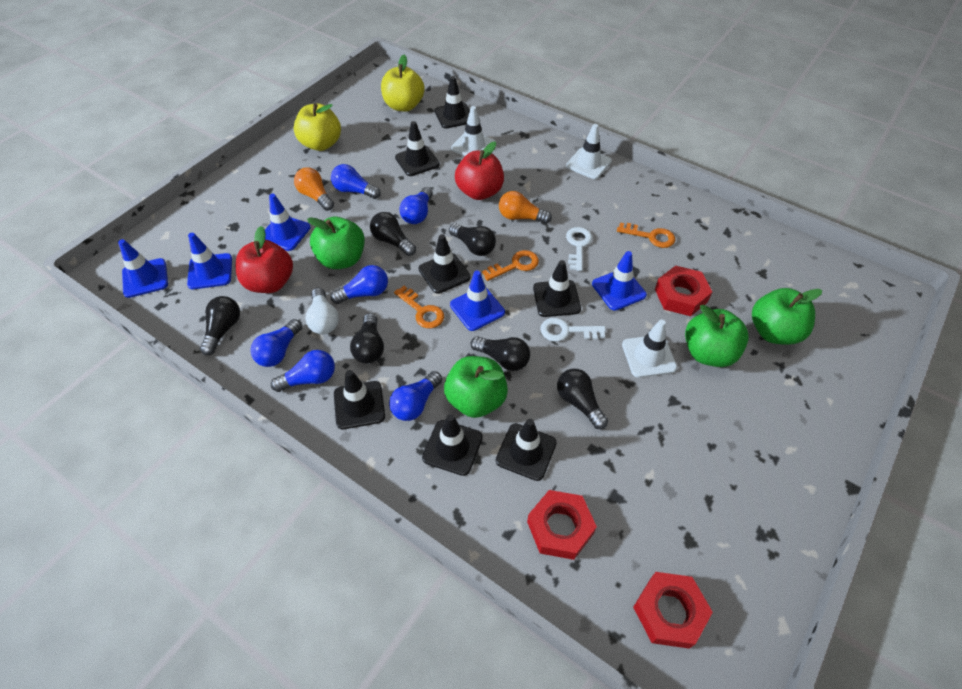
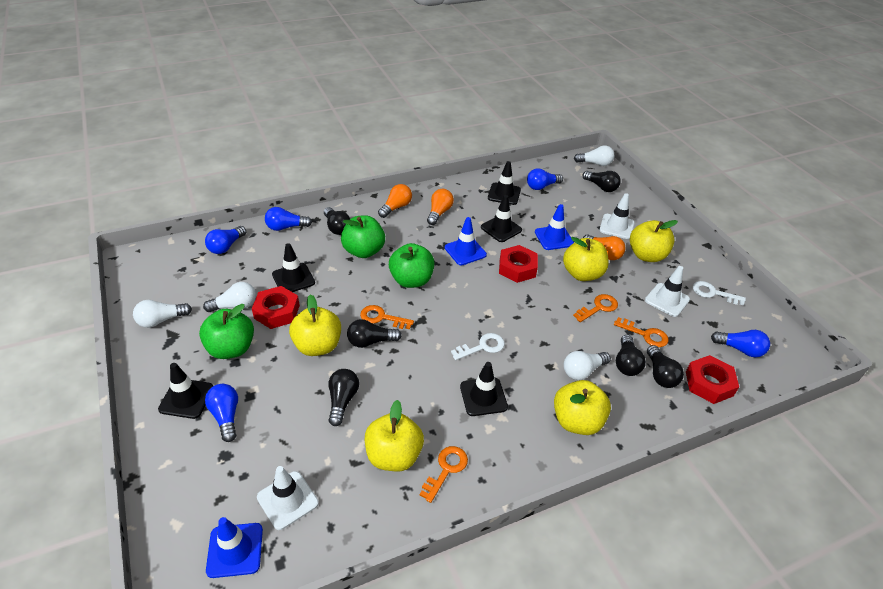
black traffic cone: 7 -> 5
blue light bulb: 6 -> 5
blue traffic cone: 5 -> 3
green apple: 4 -> 3
orange key: 3 -> 4
orange light bulb: 2 -> 3
red apple: 2 -> 0
white light bulb: 1 -> 4
yellow apple: 2 -> 5

